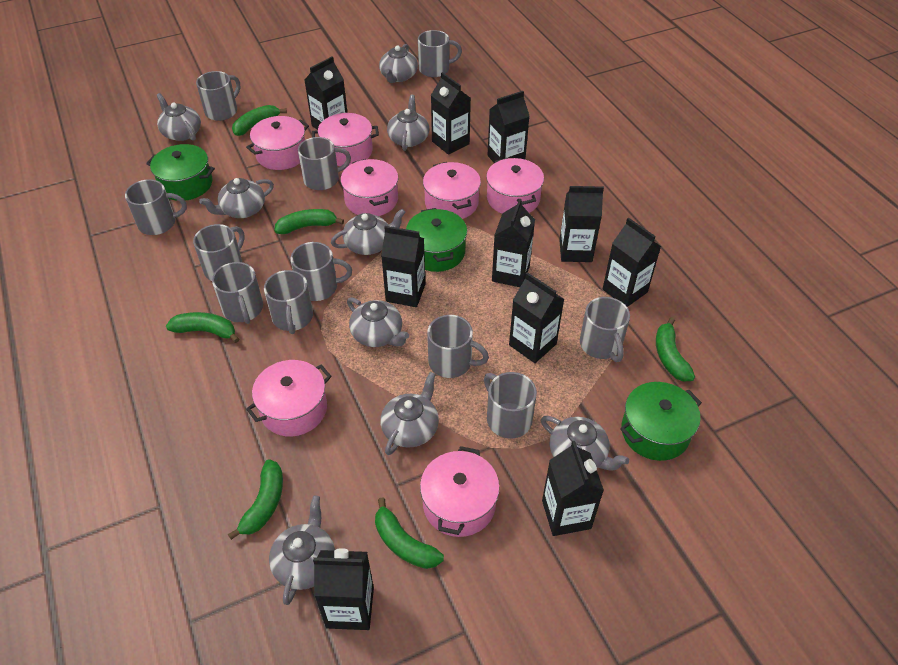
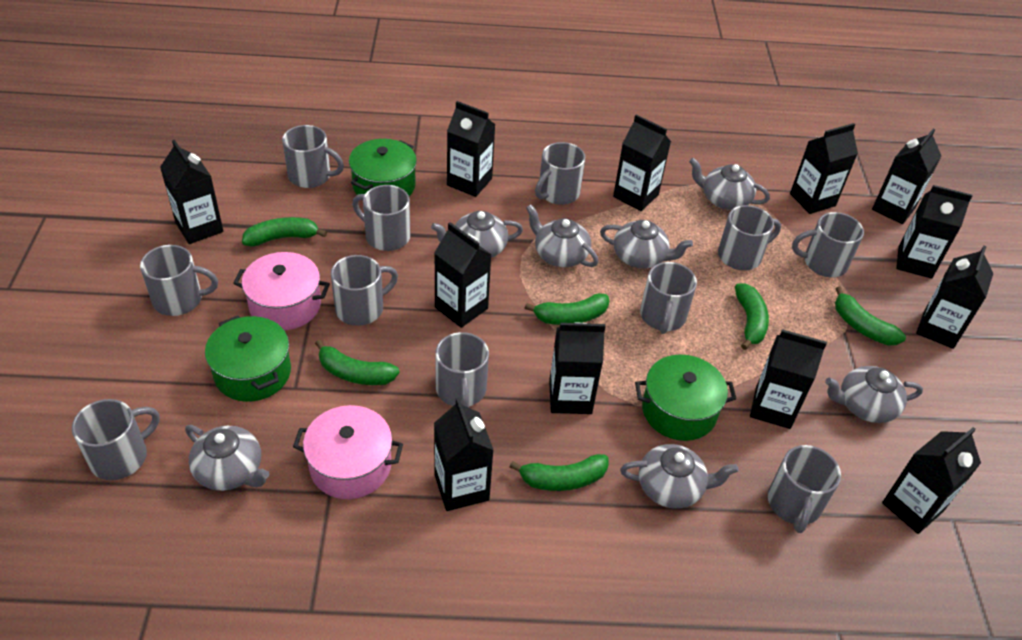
black carton: 10 -> 12
grey teapot: 9 -> 7
pink pot: 7 -> 2

